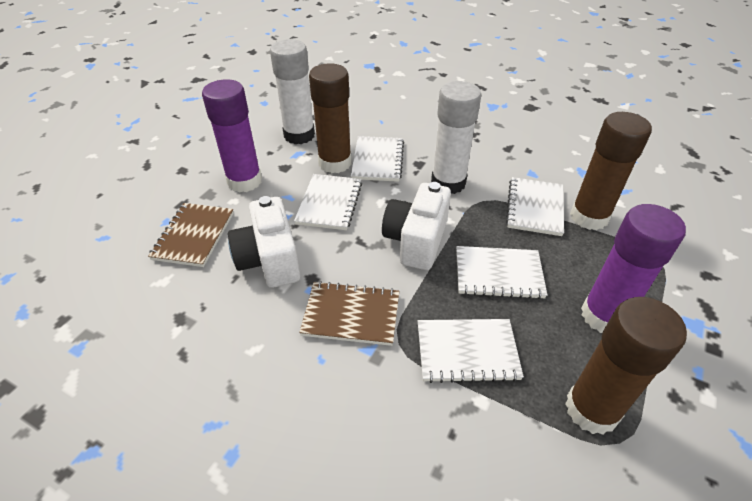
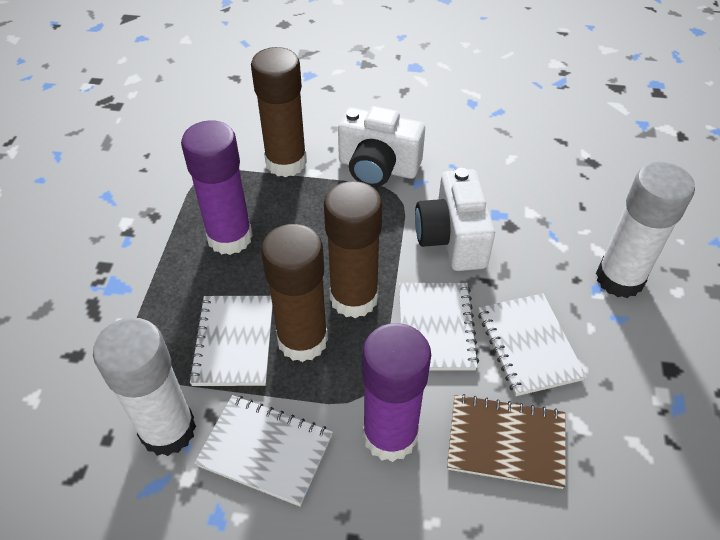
brown notebook: 2 -> 1
white notebook: 5 -> 4

